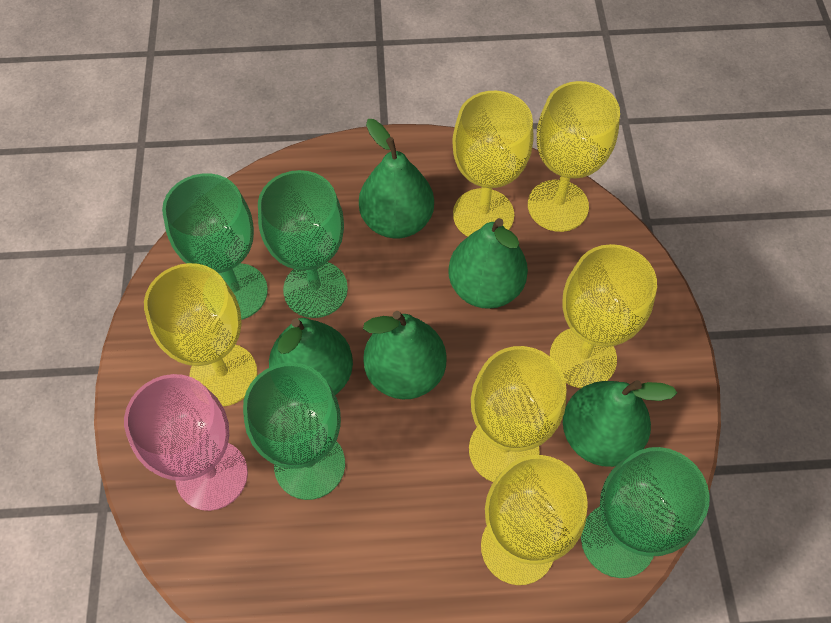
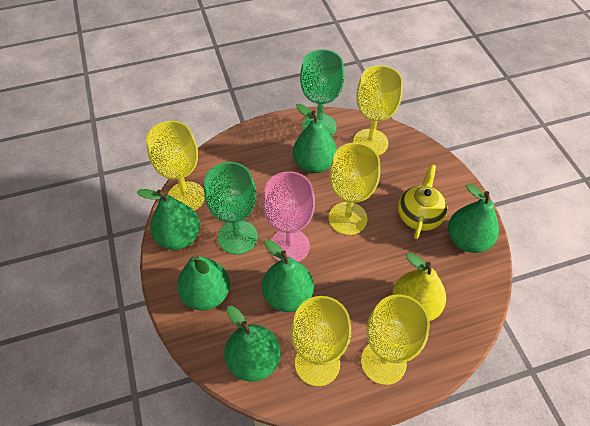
green goblet: 4 -> 2
green pear: 5 -> 6
yellow goblet: 6 -> 5
yellow pear: 0 -> 1
yellow teapot: 0 -> 1

